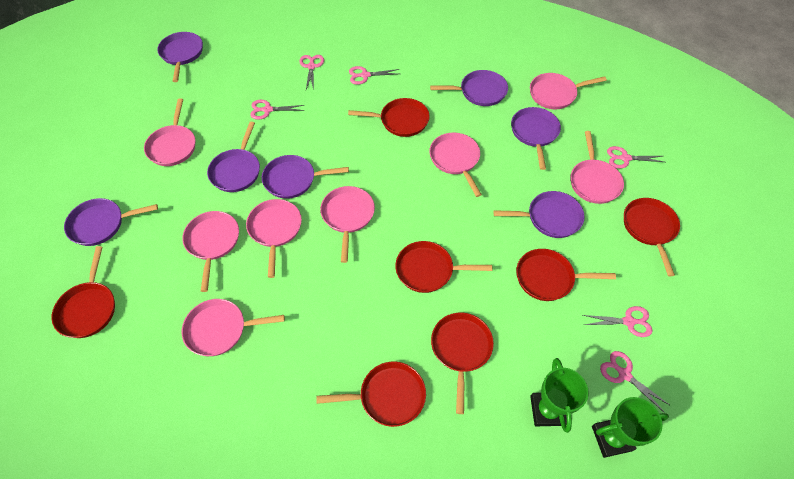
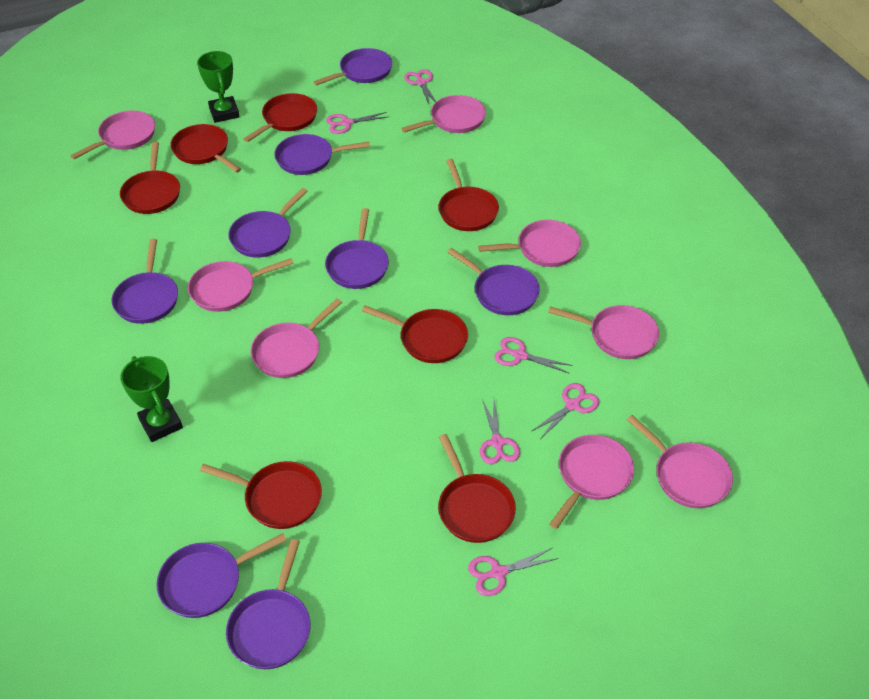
purple pan: 7 -> 8

